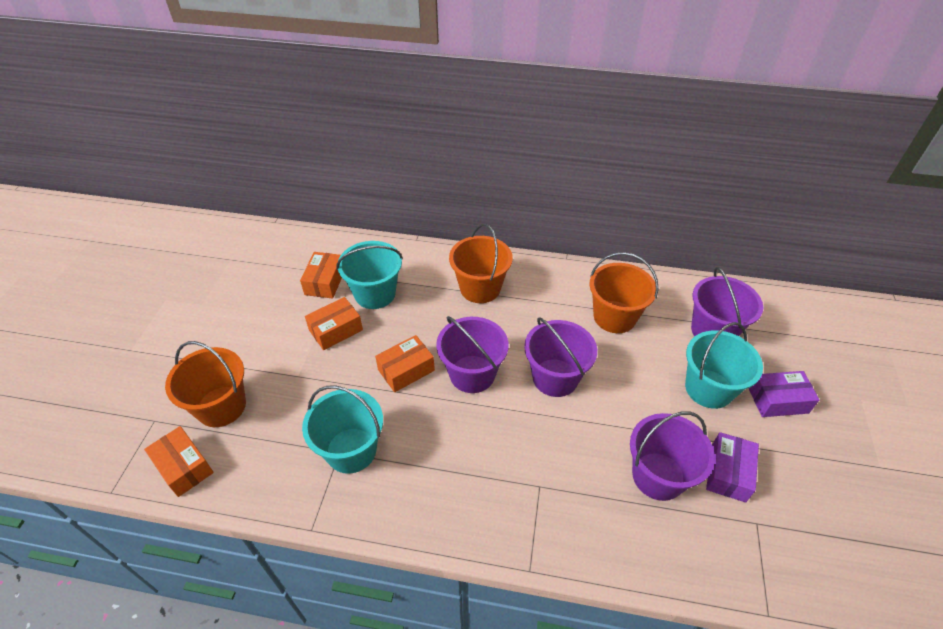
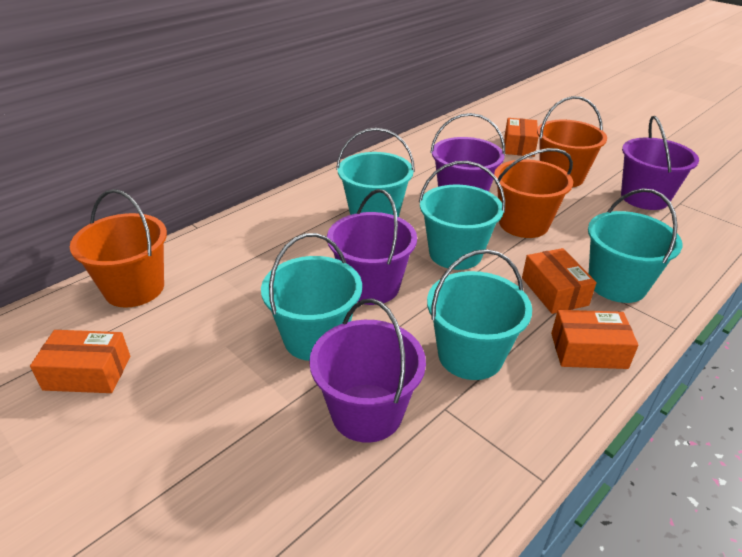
purple box: 2 -> 0
turquoise bucket: 3 -> 5

